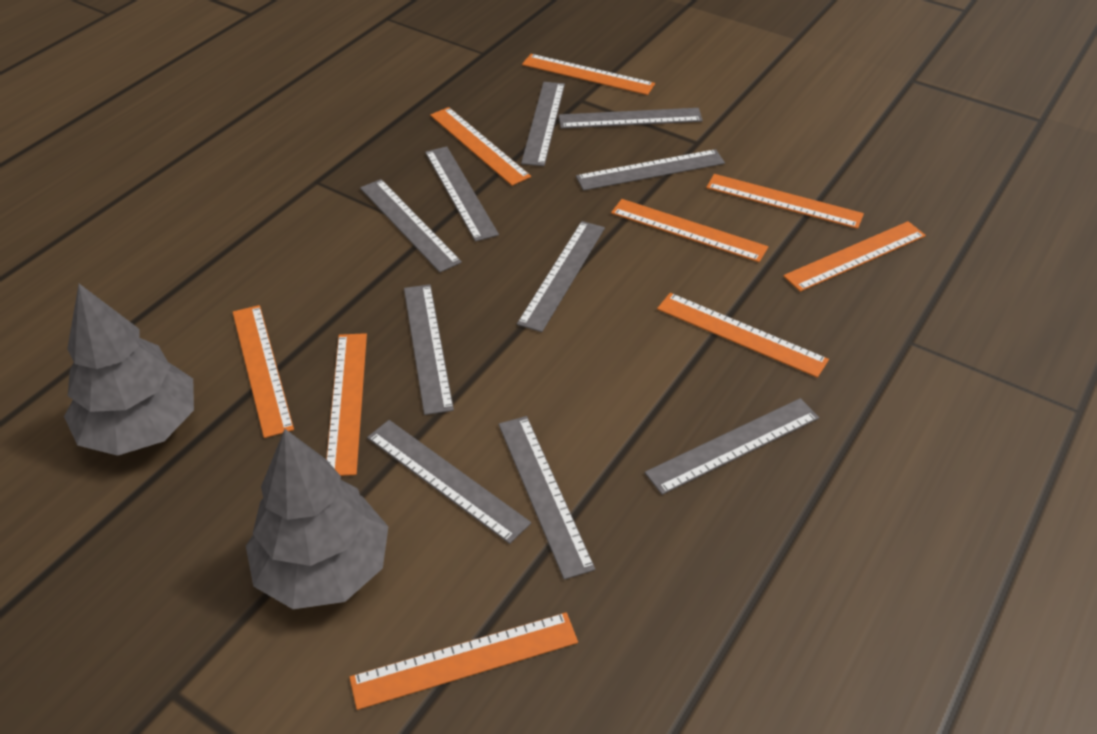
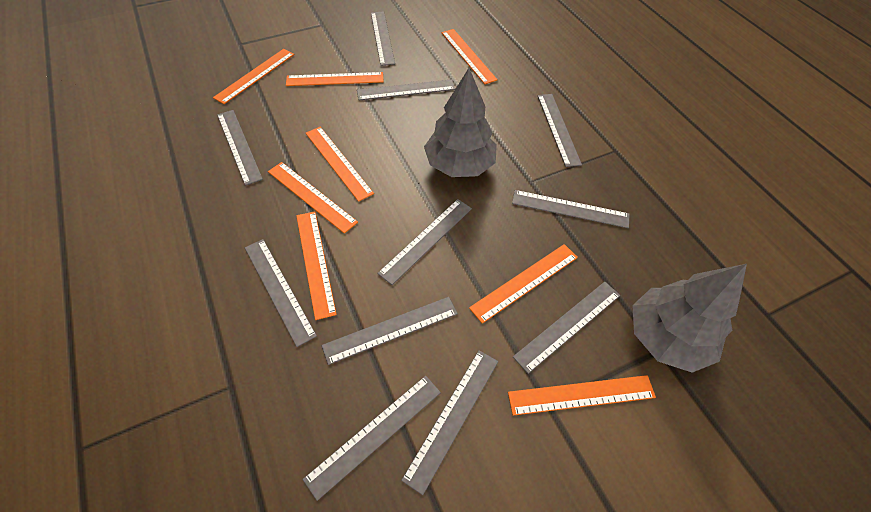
grey ruler: 10 -> 11
orange ruler: 9 -> 8

